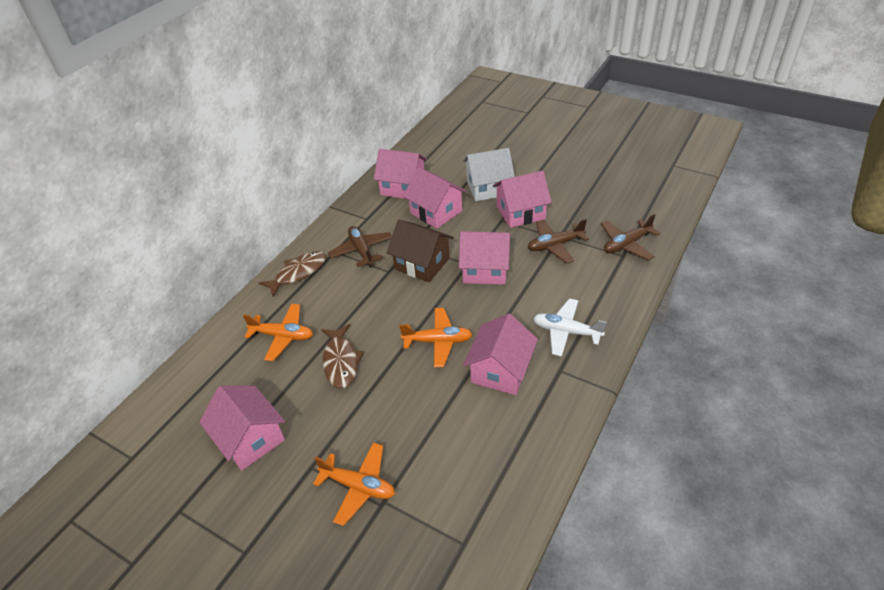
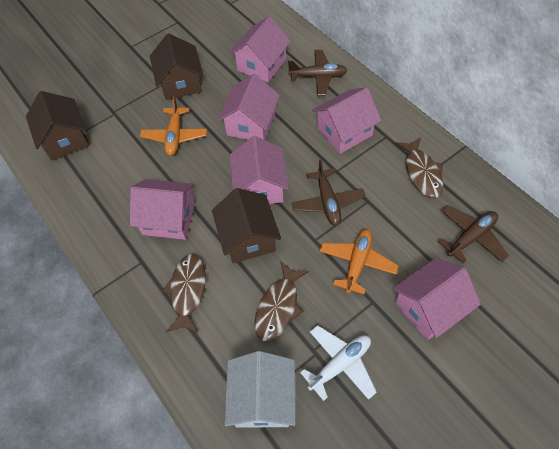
brown fish: 2 -> 3
brown house: 1 -> 3
orange plane: 3 -> 2

